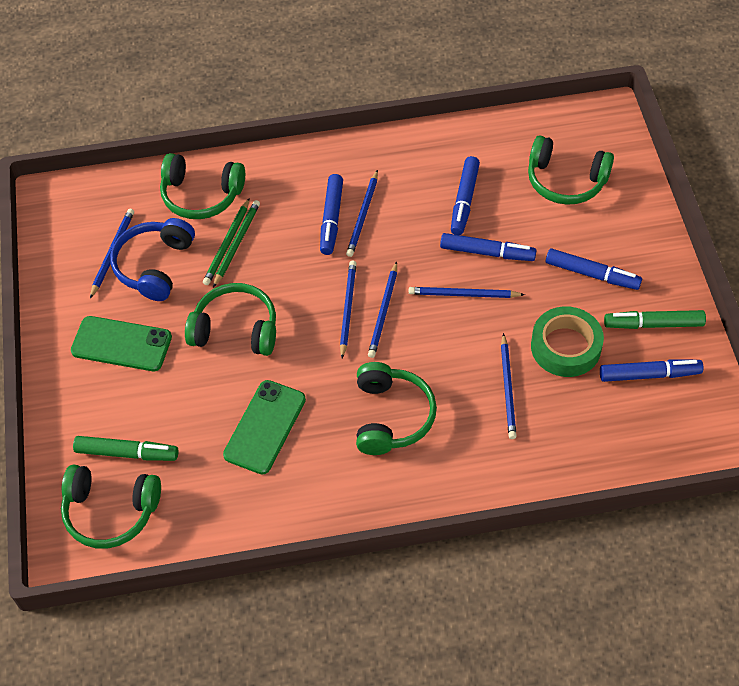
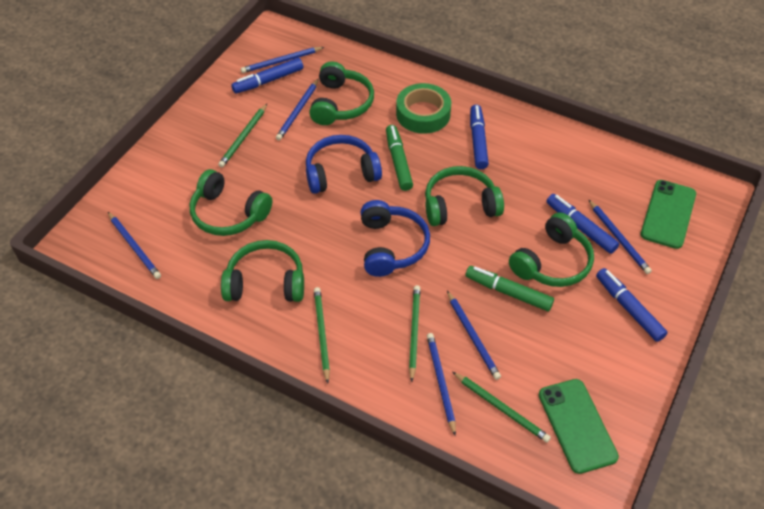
blue headphones: 1 -> 2
blue marker: 5 -> 4
green pencil: 2 -> 4

